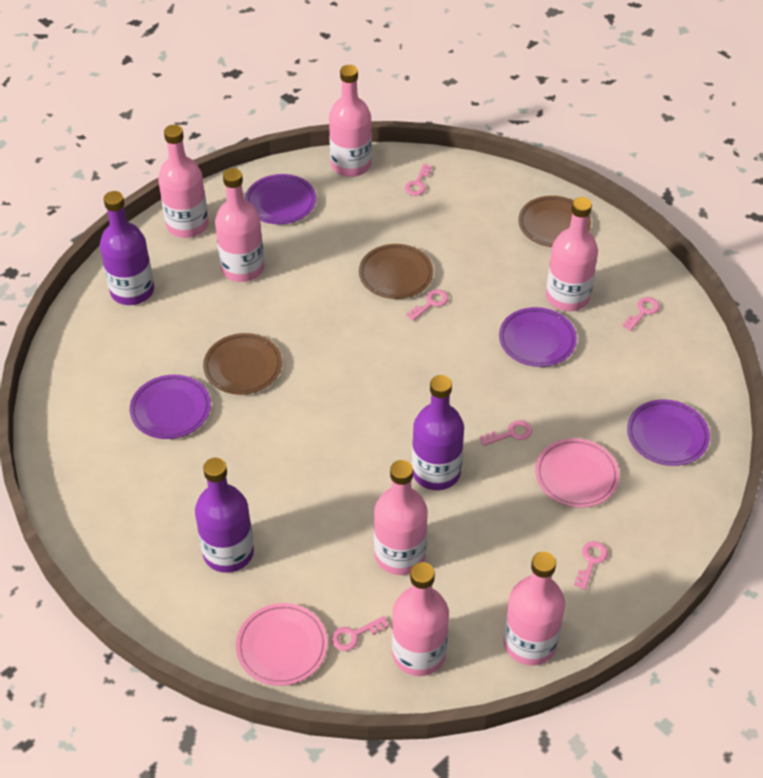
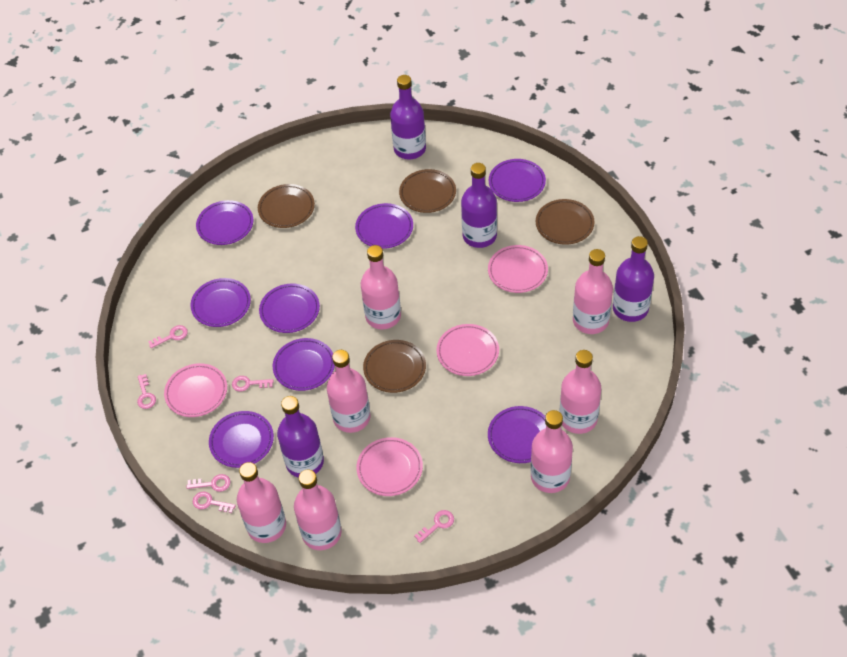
brown plate: 3 -> 4
pink plate: 2 -> 4
purple bottle: 3 -> 4
purple plate: 4 -> 8

